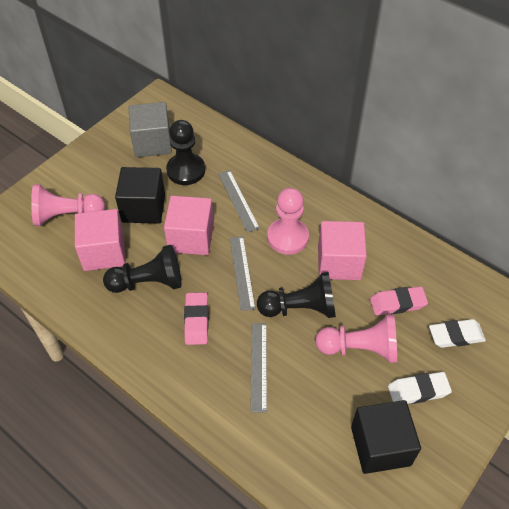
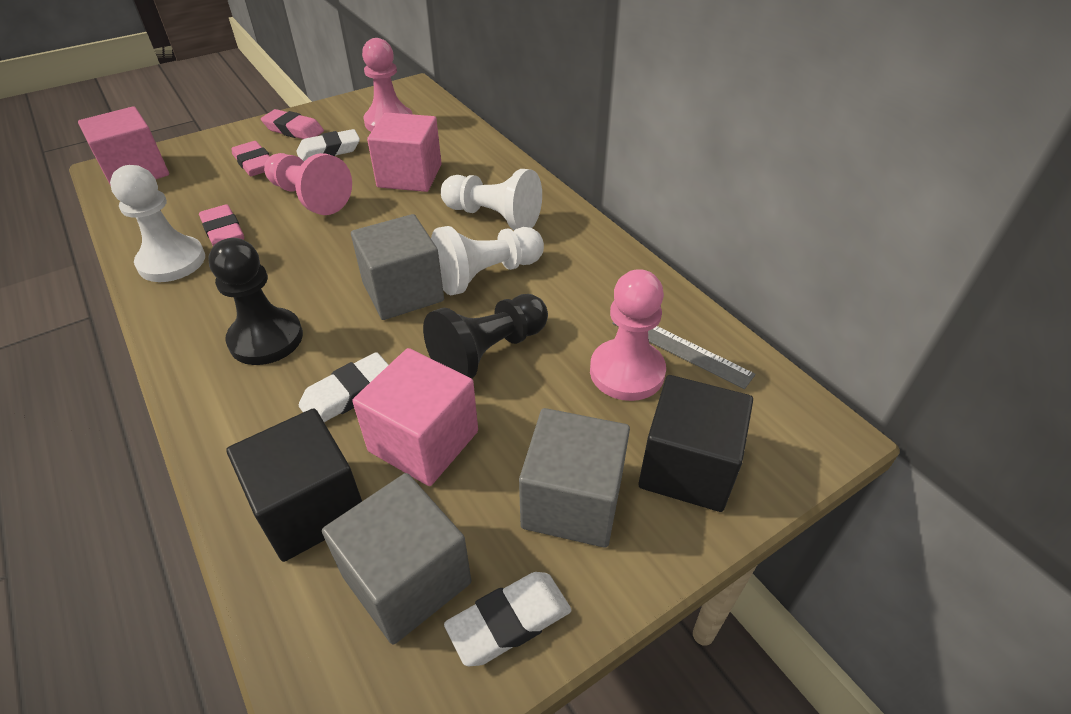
black pawn: 3 -> 2
grey cube: 1 -> 3
grey ruler: 3 -> 1
pink eraser: 2 -> 3
white eraser: 2 -> 3
white pawn: 0 -> 3

